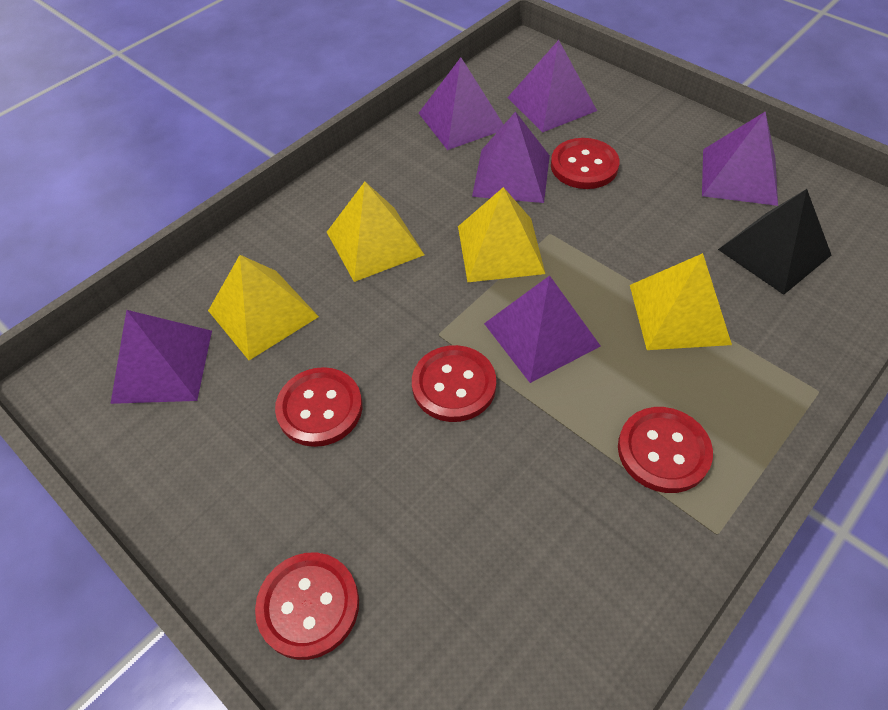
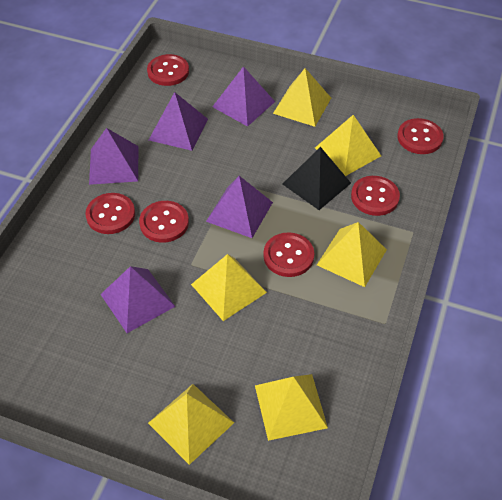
purple pyramid: 6 -> 5
red button: 5 -> 6
yellow pyramid: 4 -> 6

